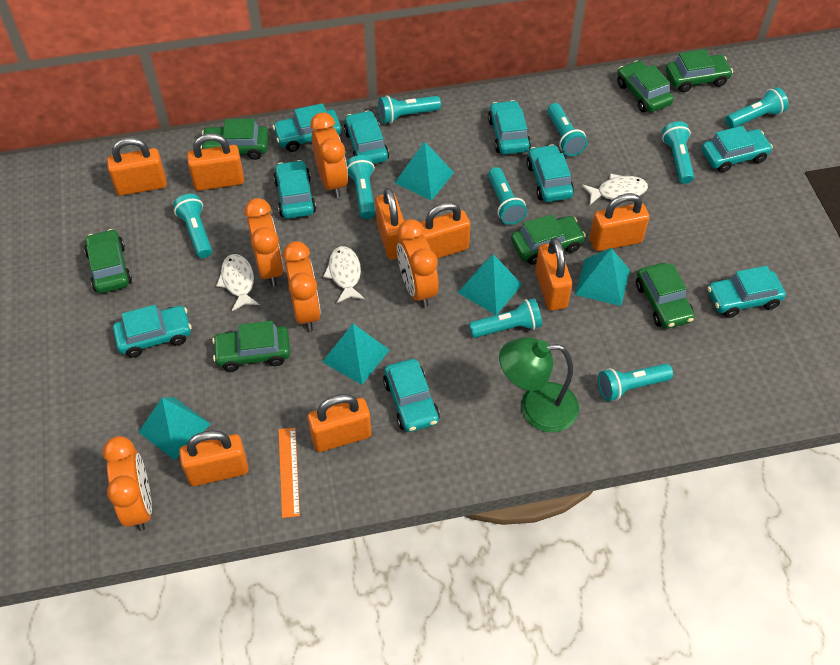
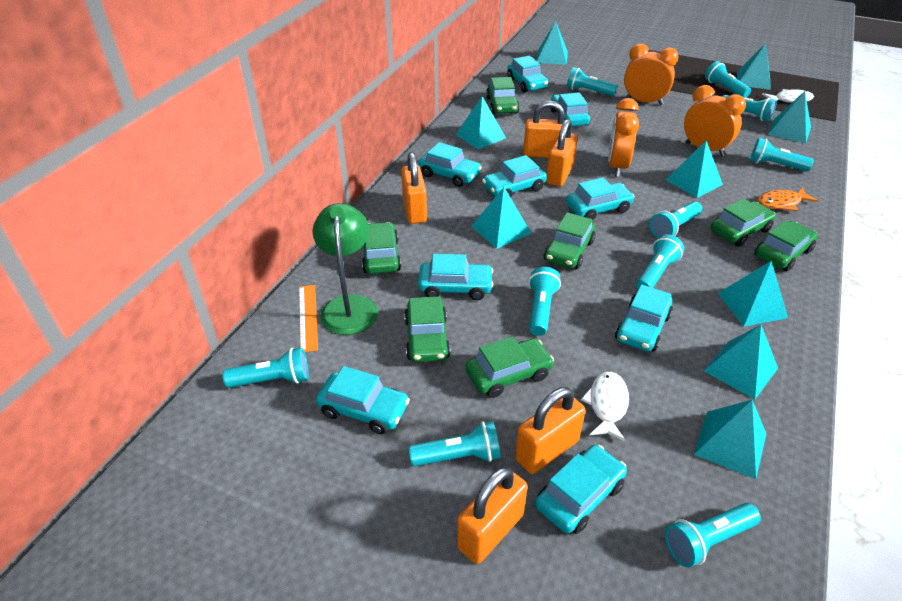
orange clock: 5 -> 3
orange fish: 0 -> 1
orange padlock: 8 -> 5
turquoise flashlight: 9 -> 10
turquoise pyramid: 5 -> 9
white fish: 3 -> 2

